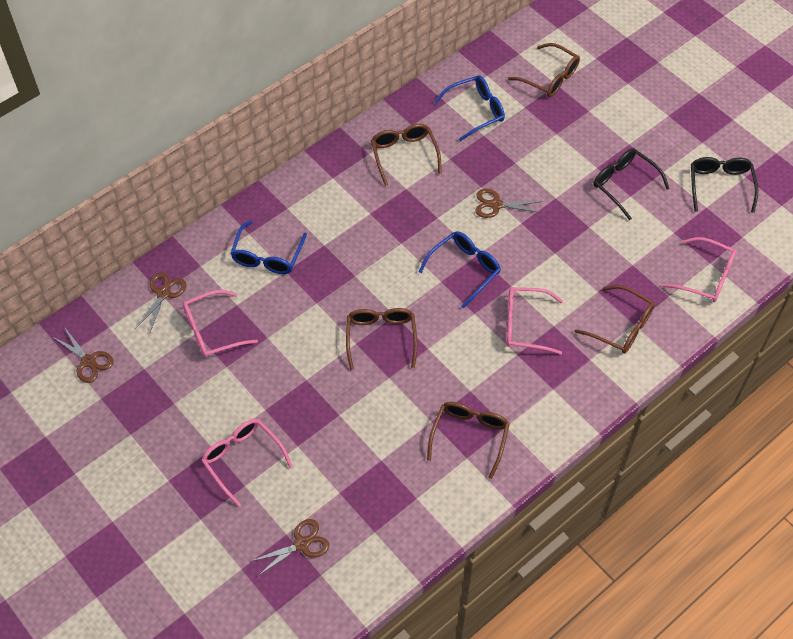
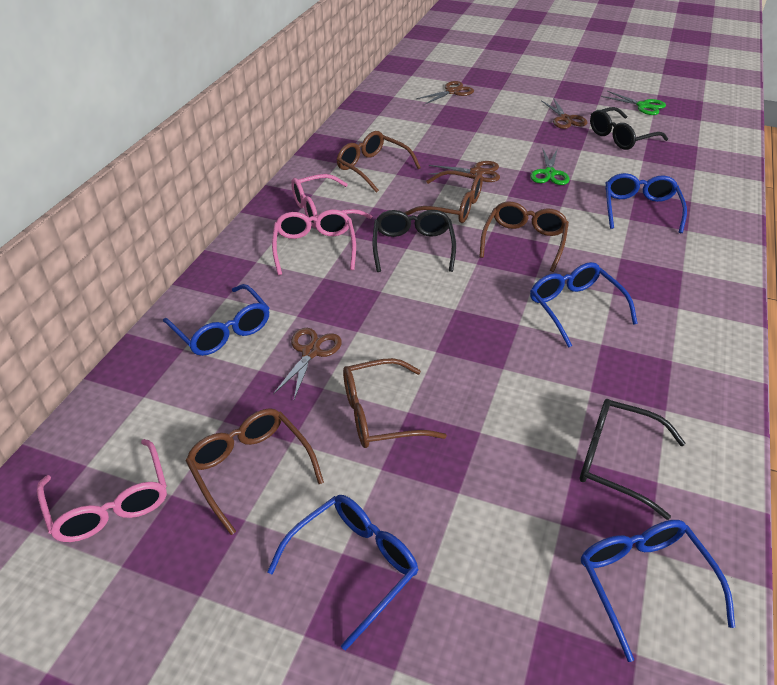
black glasses: 2 -> 3
blue glasses: 3 -> 5
green scissors: 0 -> 2
pink glasses: 4 -> 3

